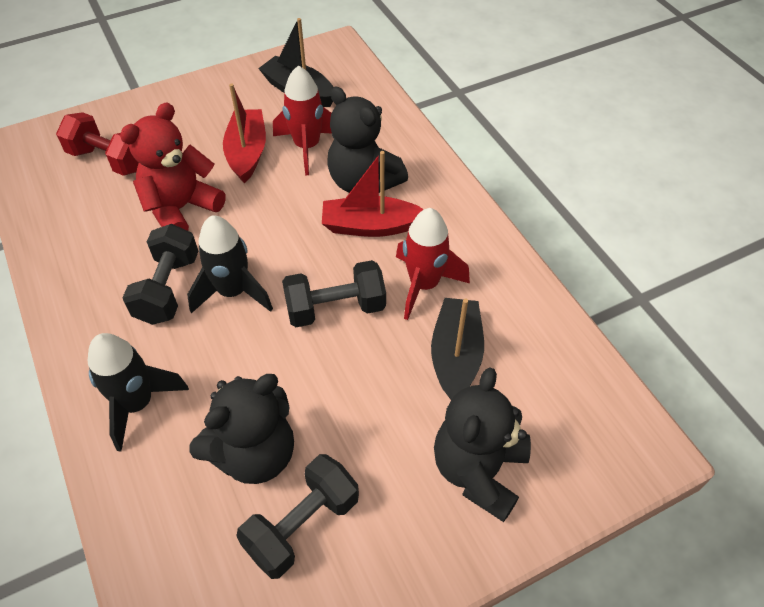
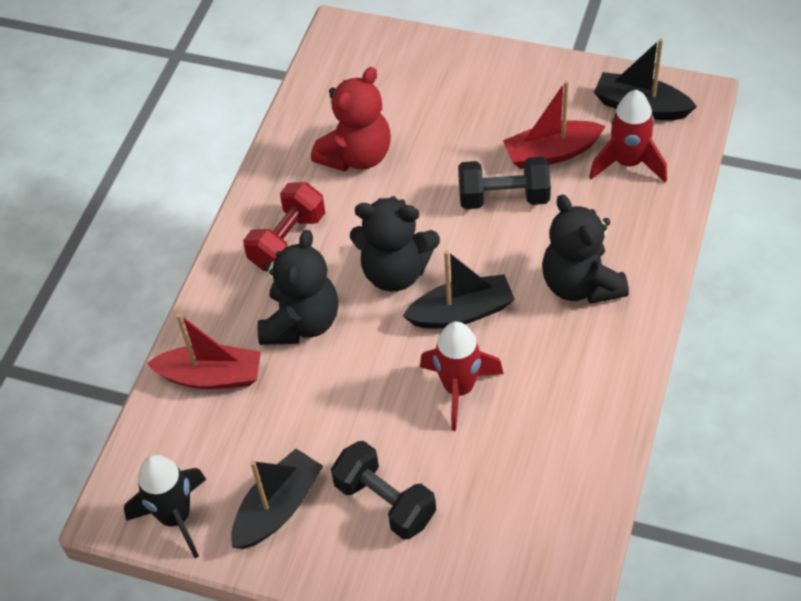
black boat: 2 -> 3
black dumbbell: 3 -> 2
black rocket: 2 -> 1

